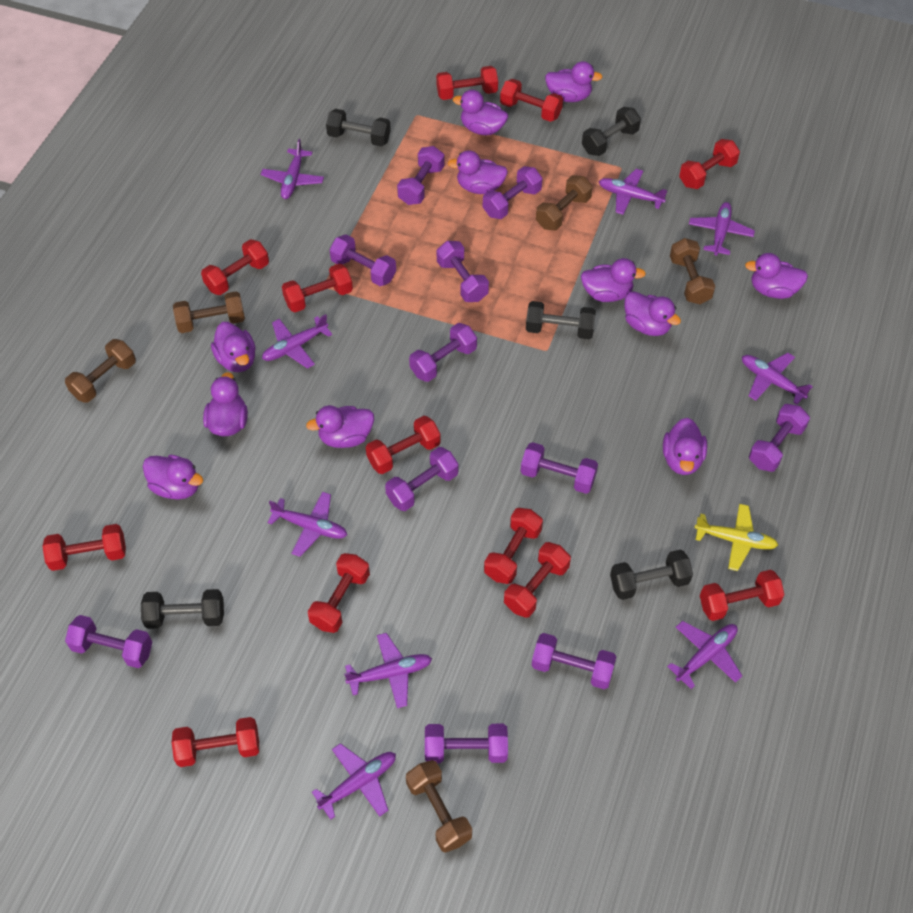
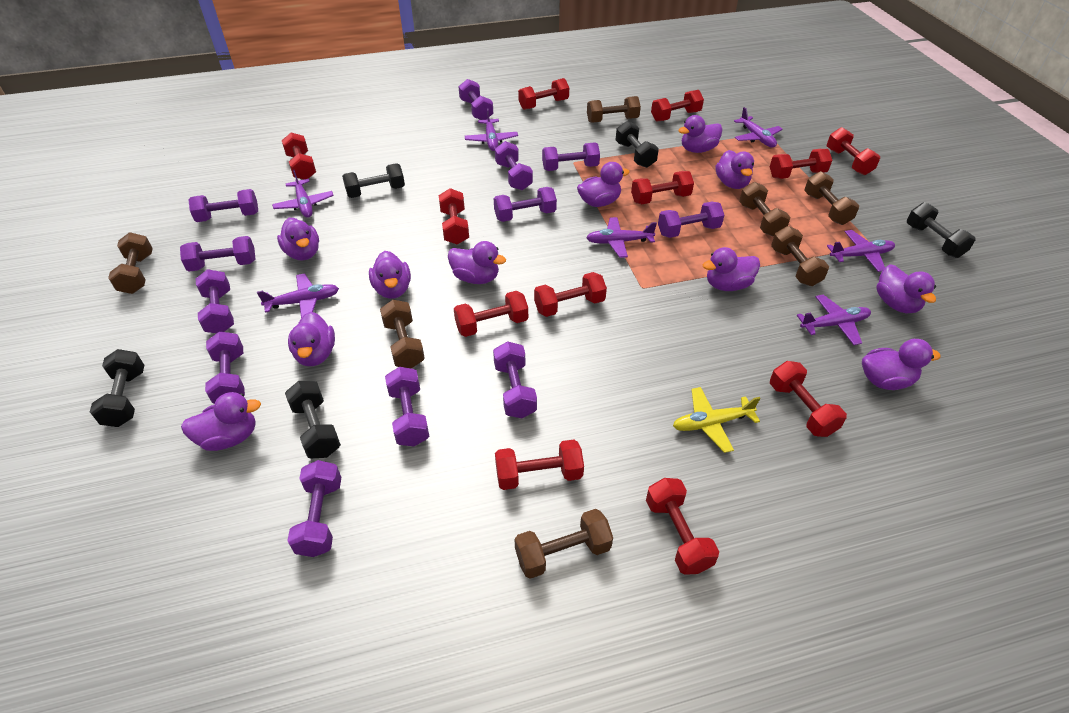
brown dumbbell: 5 -> 7
purple dumbbell: 11 -> 12
purple plane: 9 -> 7

